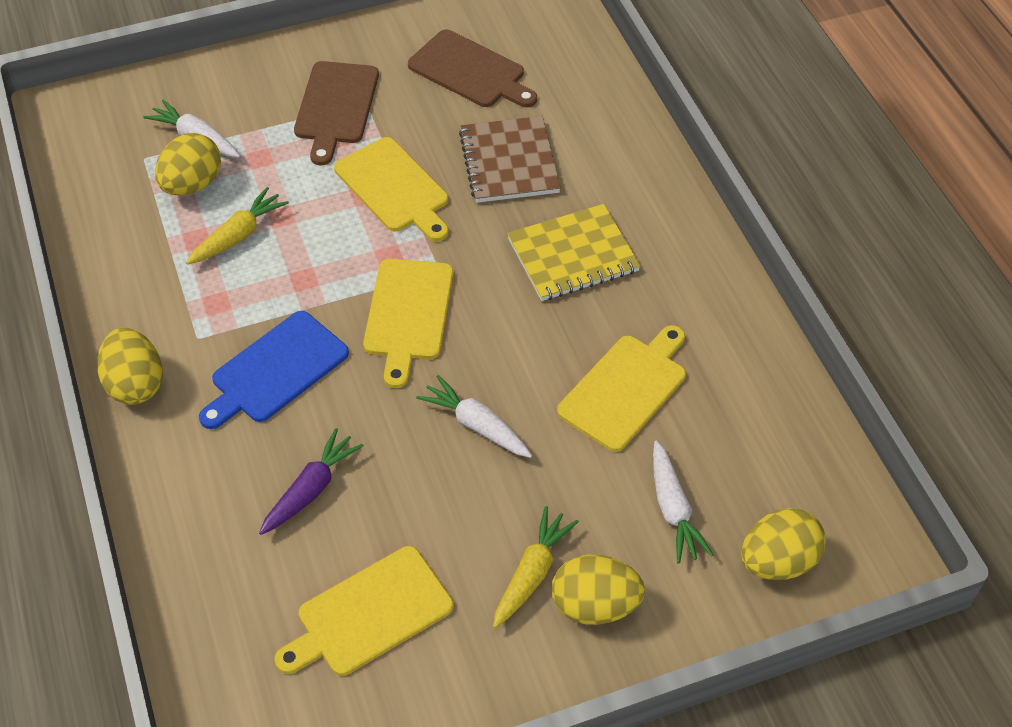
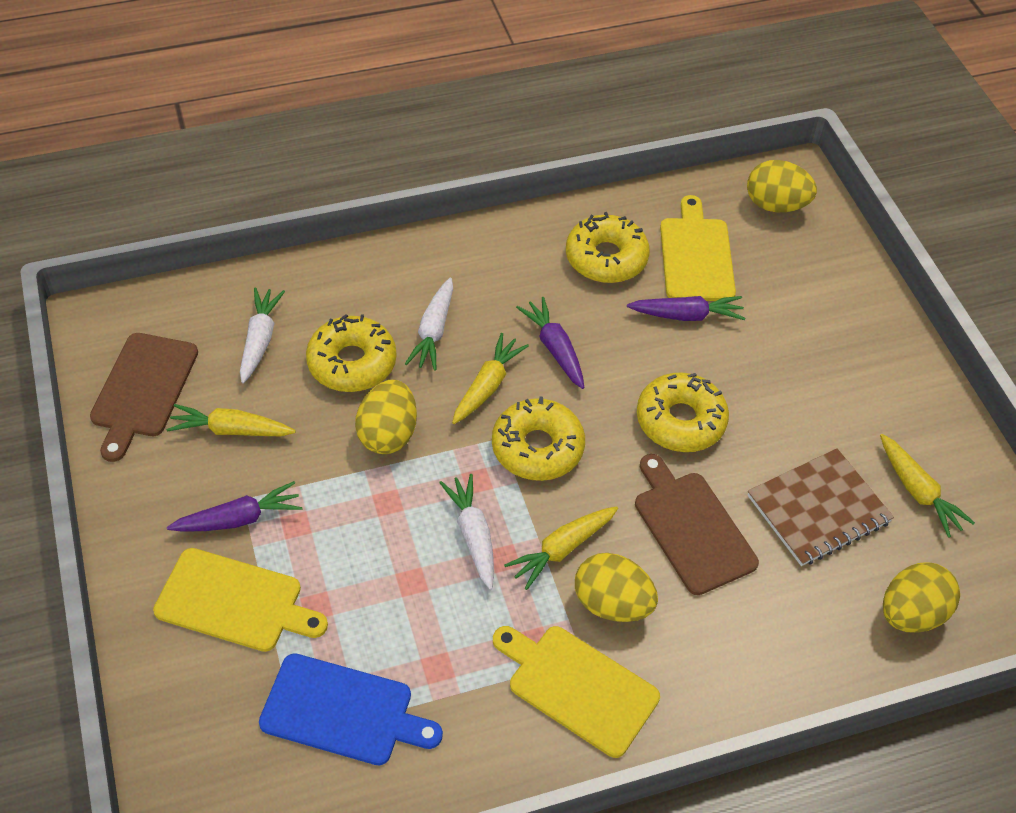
purple carrot: 1 -> 3
yellow carrot: 2 -> 4
yellow cutting board: 4 -> 3
yellow donut: 0 -> 4
yellow notebook: 1 -> 0

